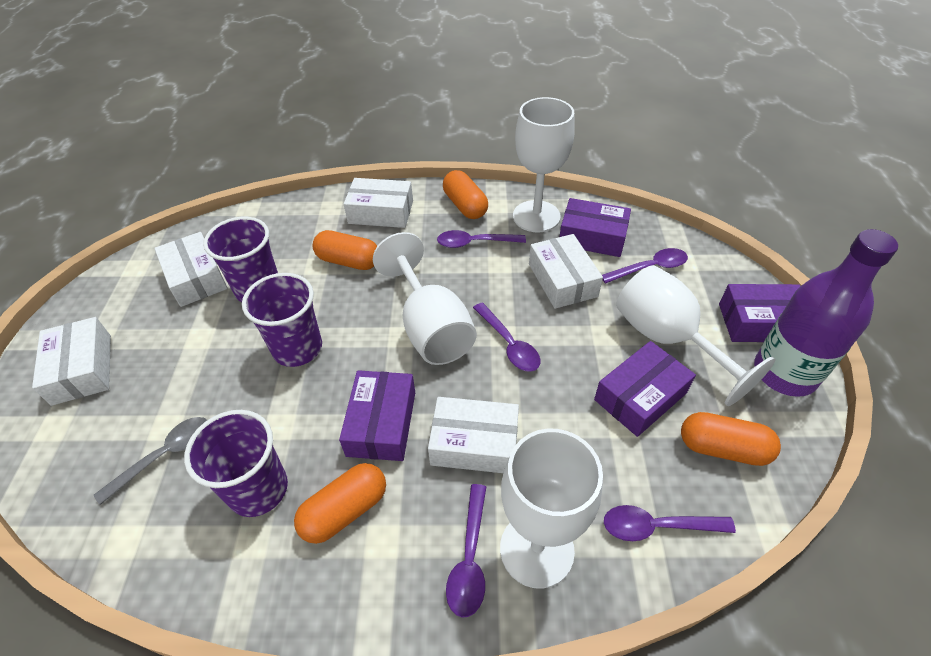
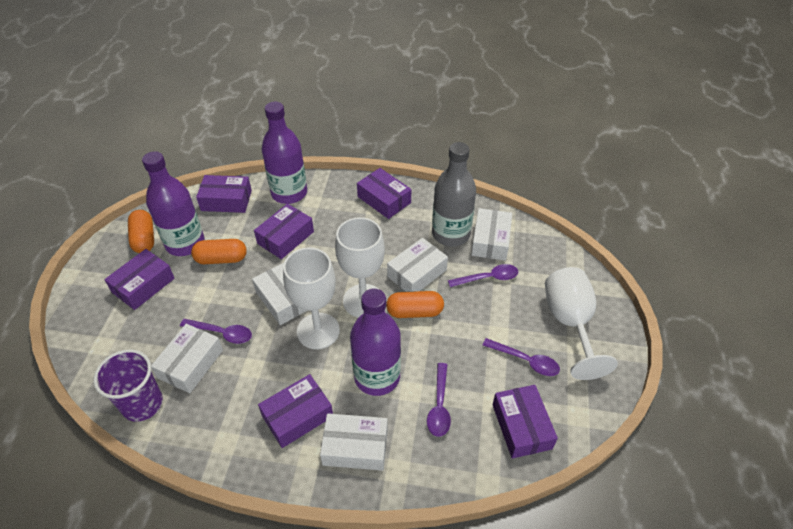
grey bottle: 0 -> 1
grey spoon: 1 -> 0
orange capsule: 4 -> 3
purple bottle: 1 -> 3
purple box: 4 -> 6
purple cup: 3 -> 1
purple spoon: 5 -> 4
white goblet: 4 -> 3

